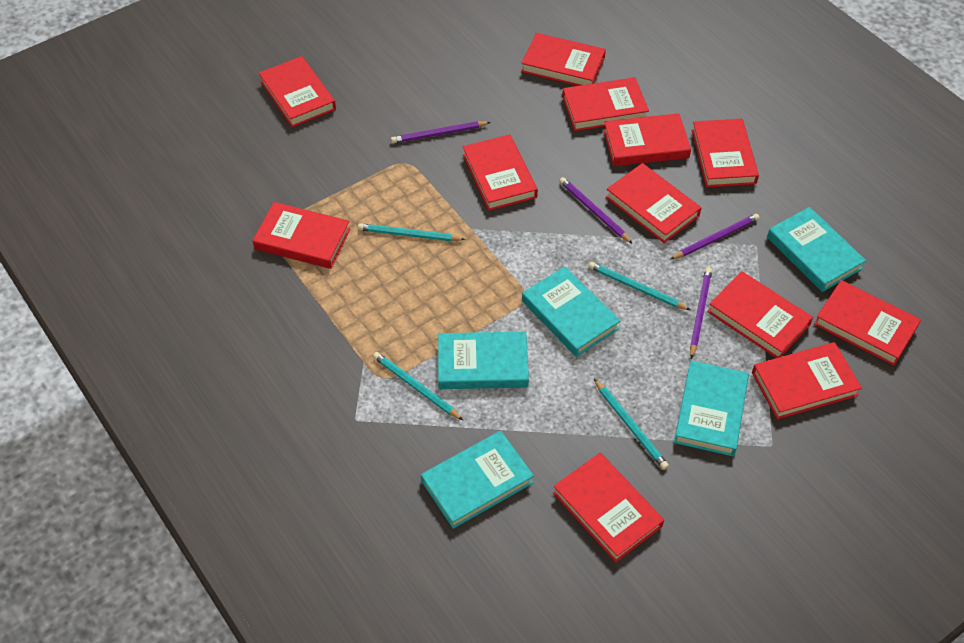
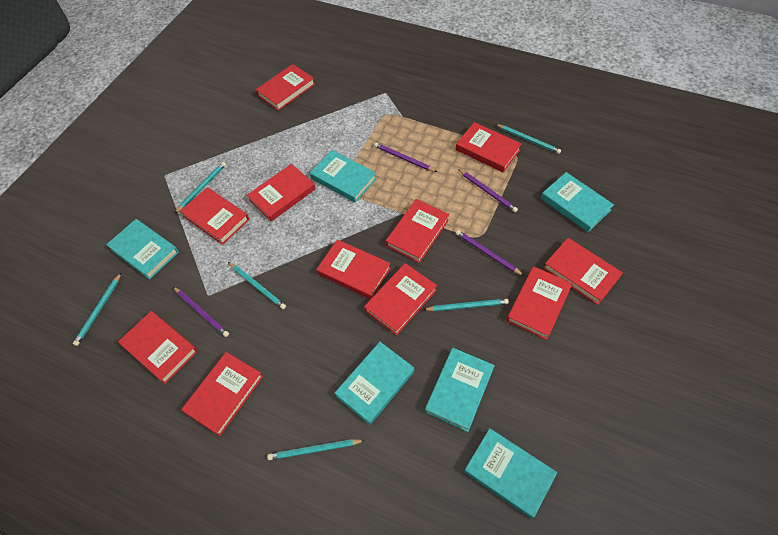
red book: 12 -> 11
turquoise book: 5 -> 6
turquoise pencil: 4 -> 6

